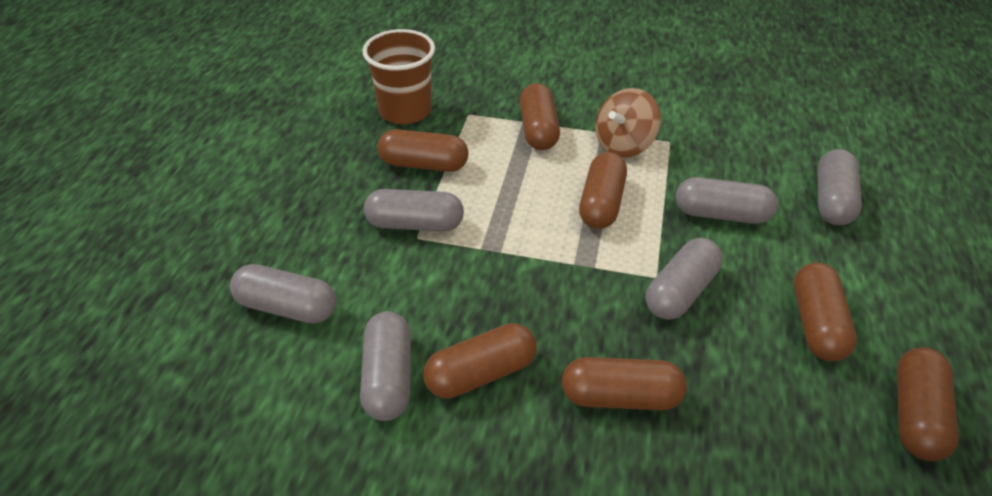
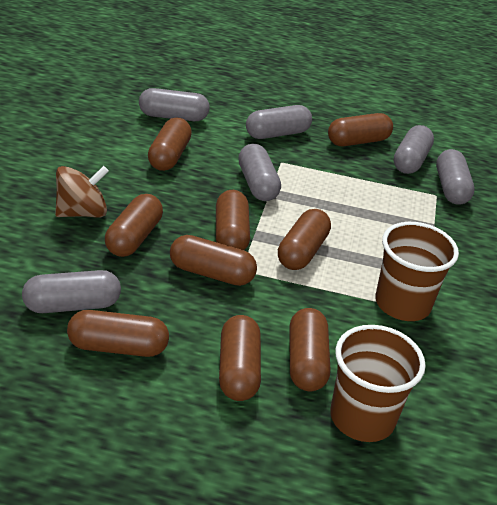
brown capsule: 7 -> 9
brown cup: 1 -> 2

